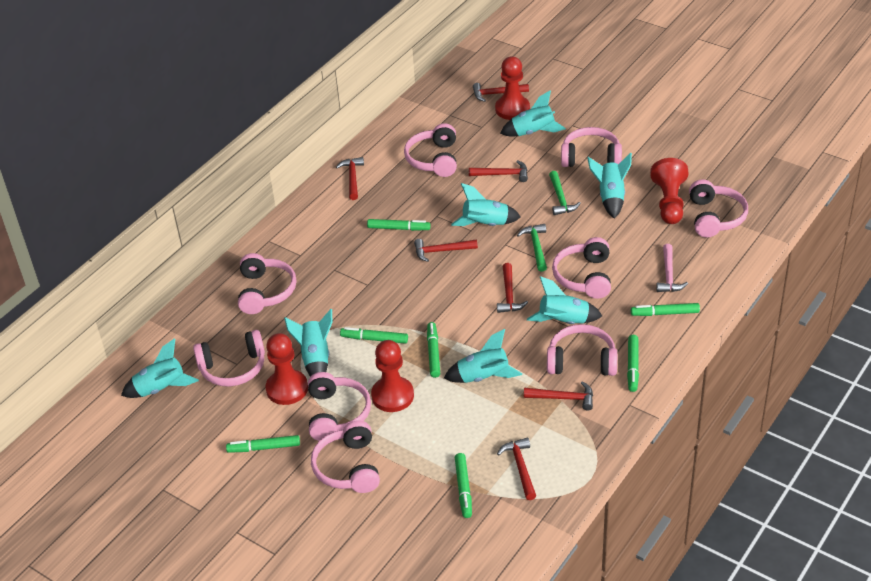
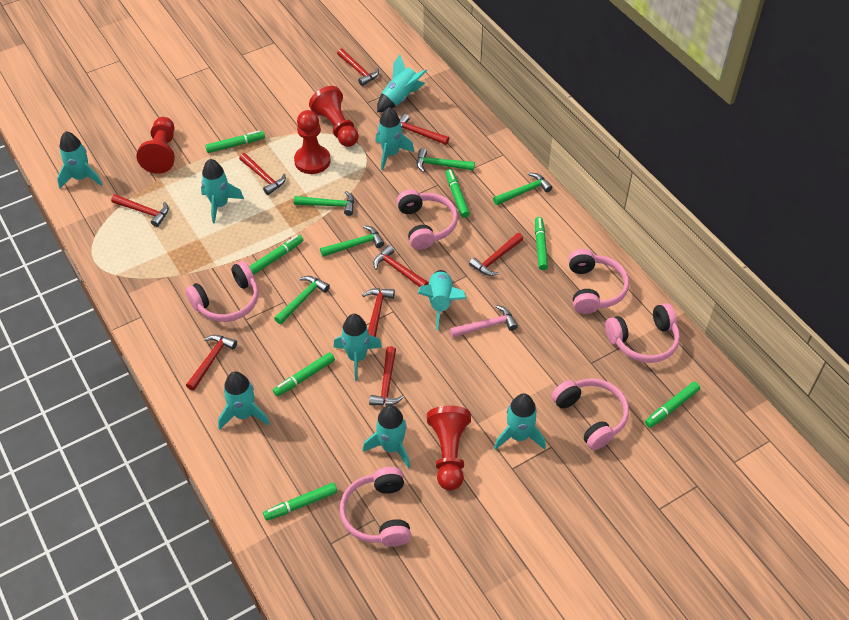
green hammer: 2 -> 5
pink headphones: 9 -> 6
red hammer: 7 -> 9
turquoise rocket: 7 -> 9

